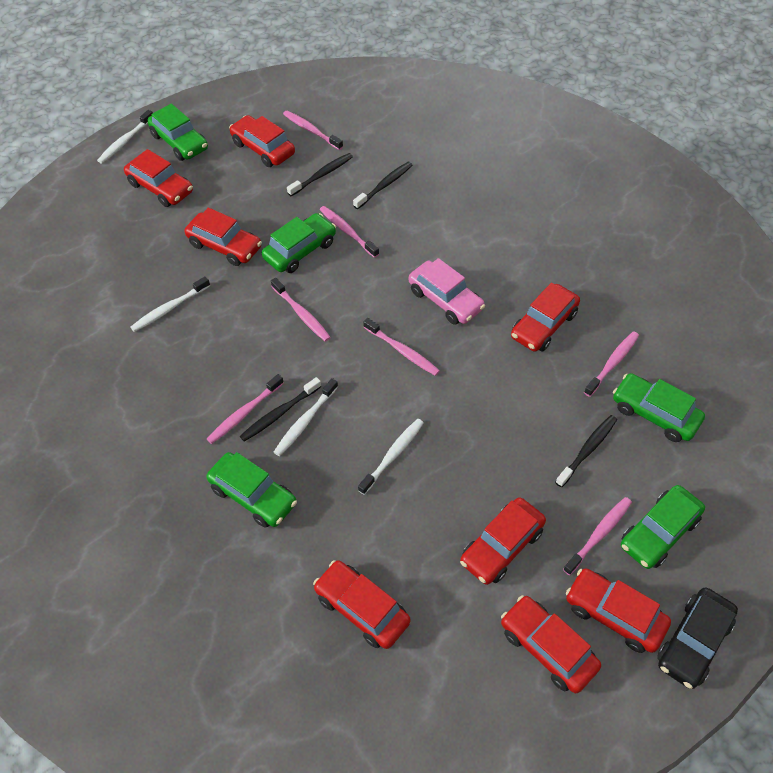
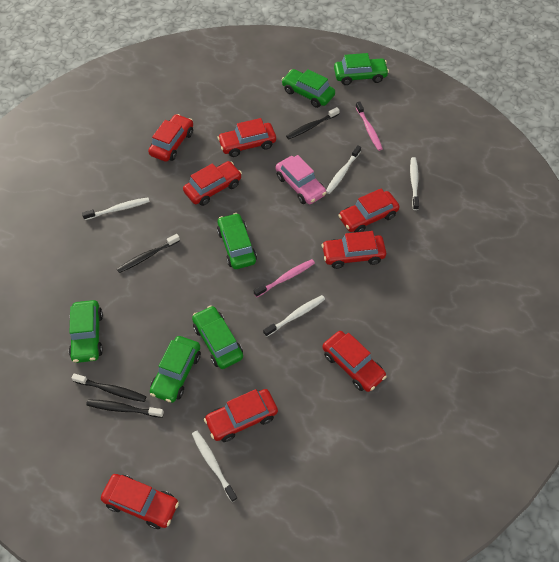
black car: 1 -> 0
green car: 5 -> 6
pink toothbrush: 7 -> 2
white toothbrush: 4 -> 5

